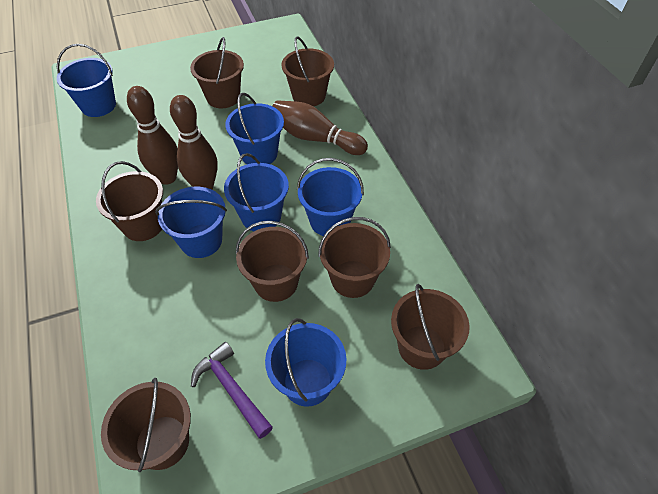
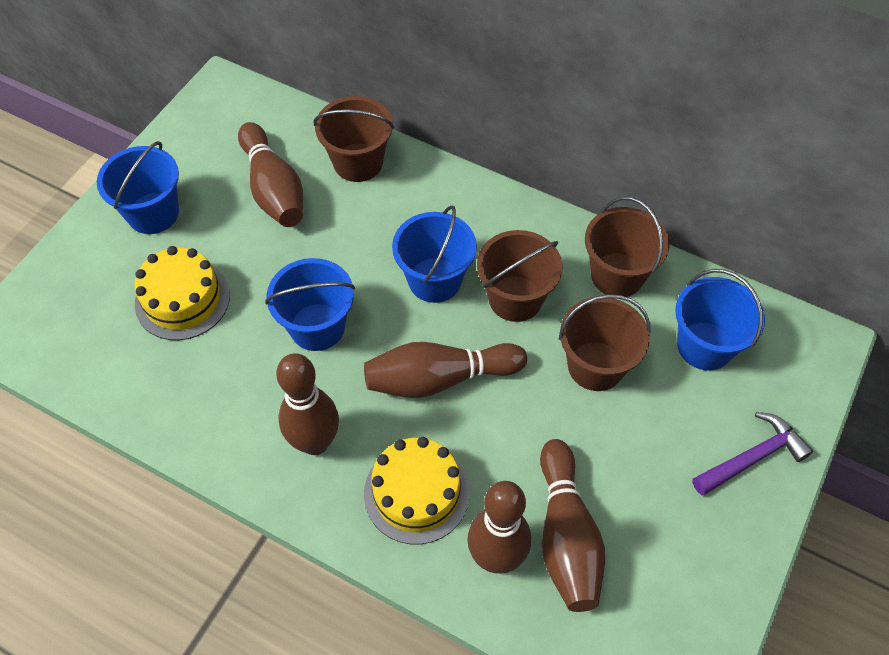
blue bucket: 6 -> 4
brown bowling pin: 3 -> 5
brown bucket: 7 -> 4
yellow cake: 0 -> 2

